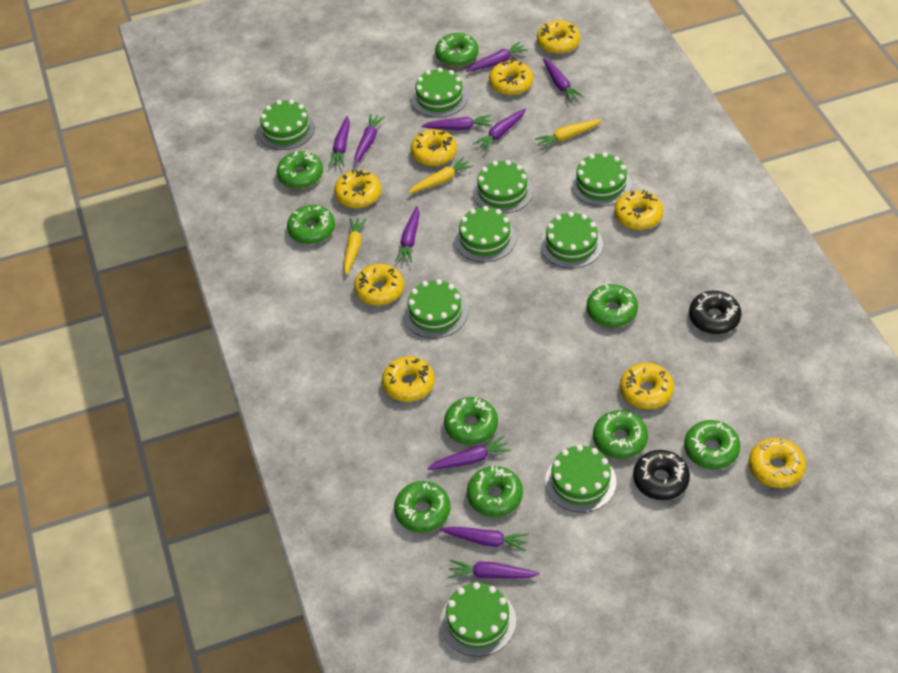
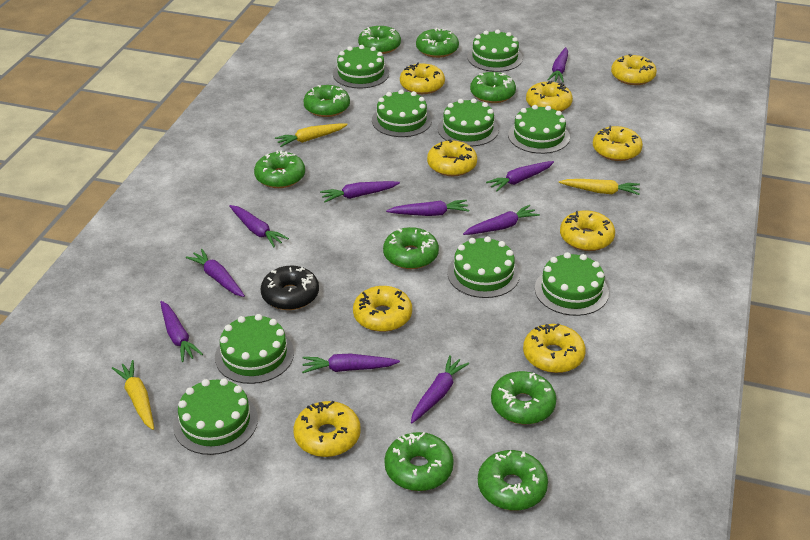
black donut: 2 -> 1

